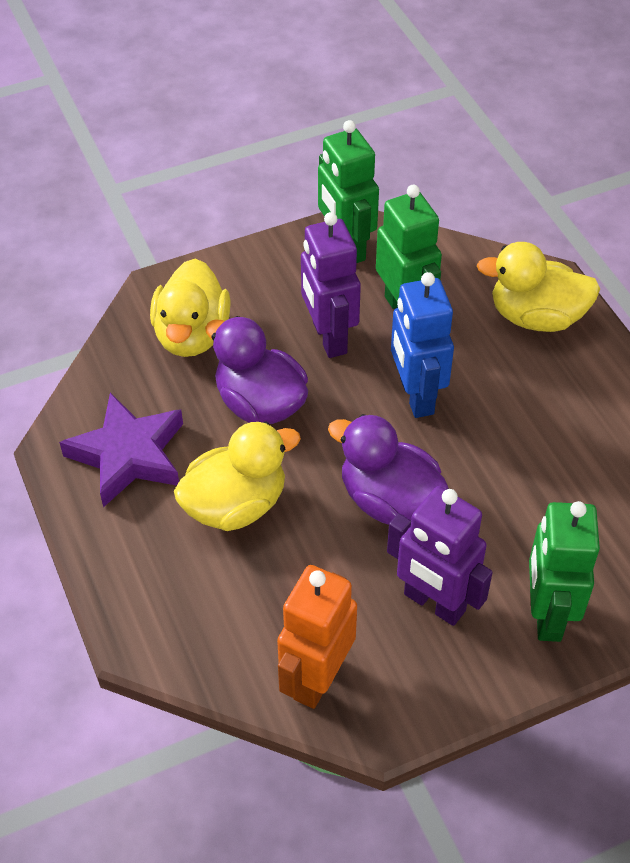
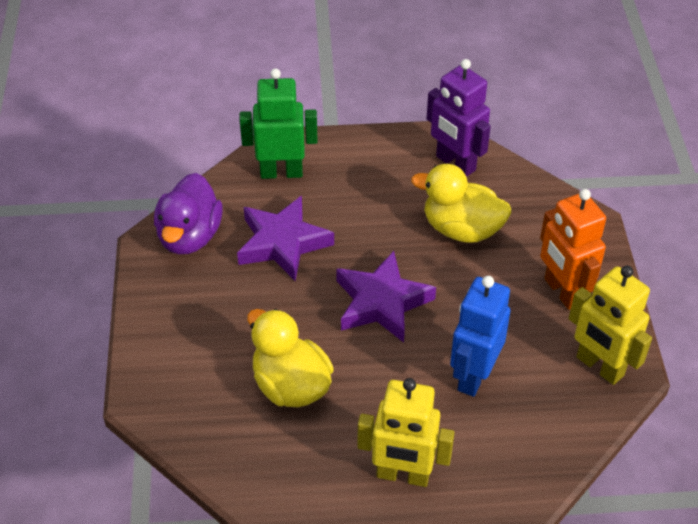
green robot: 3 -> 1
purple duck: 2 -> 1
purple robot: 2 -> 1
purple star: 1 -> 2
yellow duck: 3 -> 2
yellow robot: 0 -> 2

